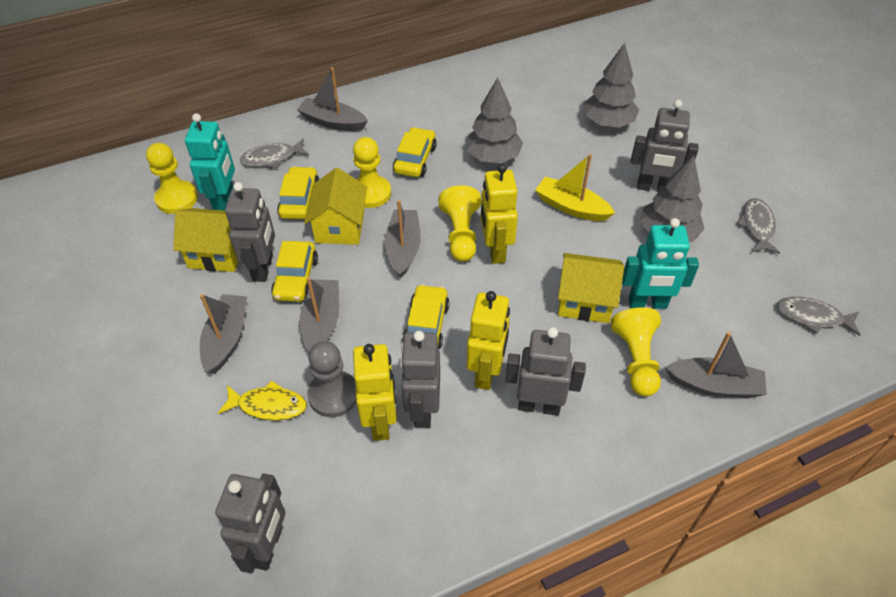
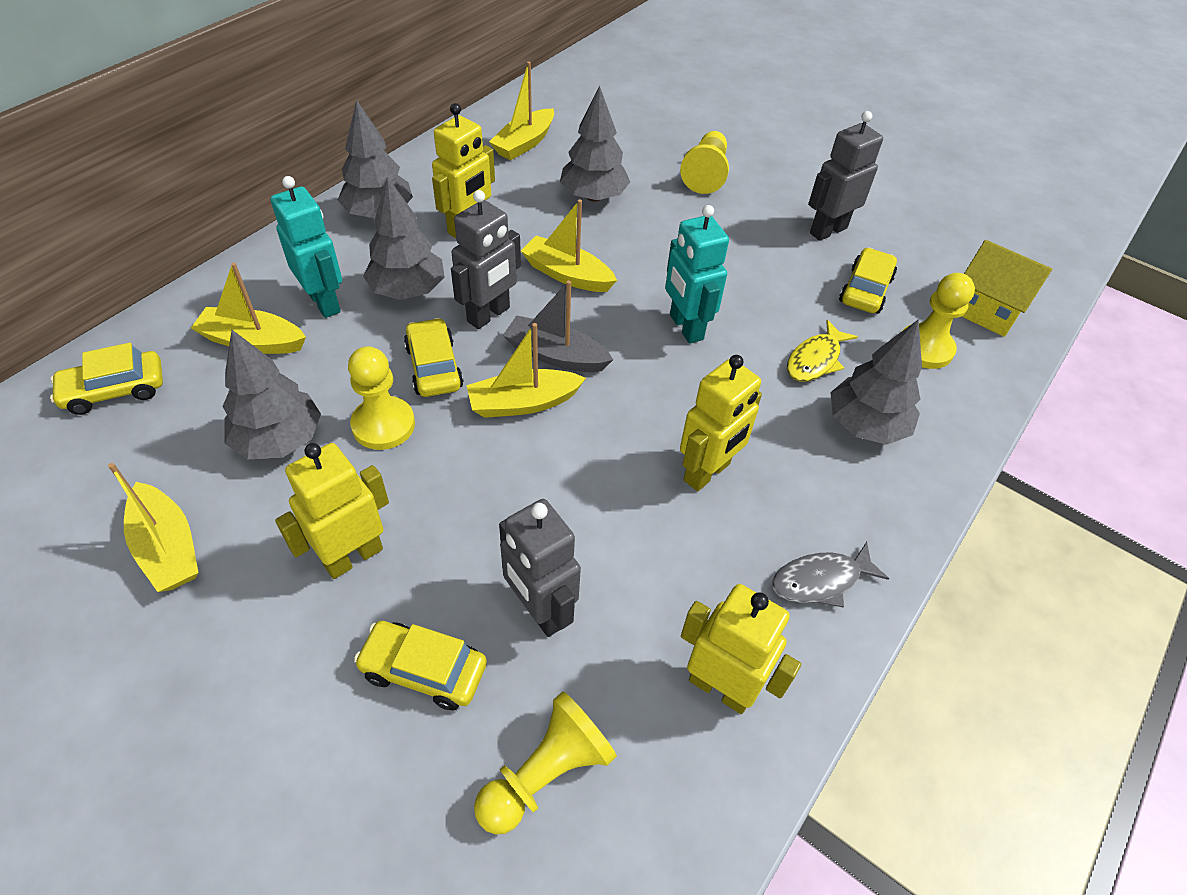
grey boat: 5 -> 1
grey fish: 3 -> 1
grey pawn: 1 -> 0
grey robot: 5 -> 3
grey tree: 3 -> 5
yellow boat: 1 -> 5
yellow house: 3 -> 1
yellow robot: 3 -> 4

